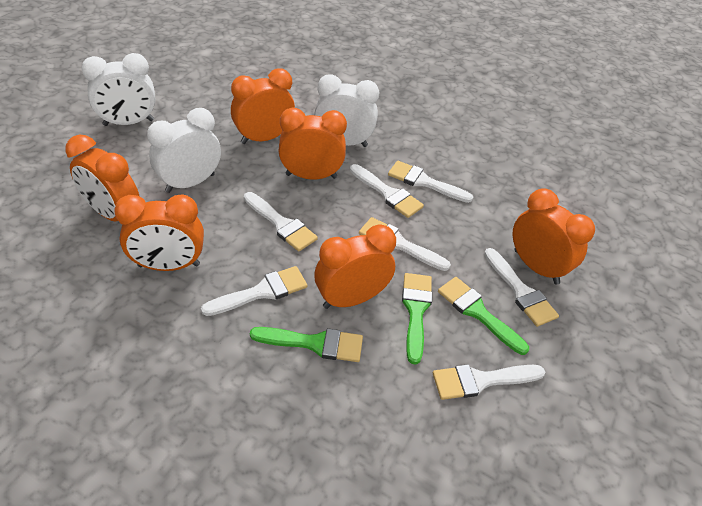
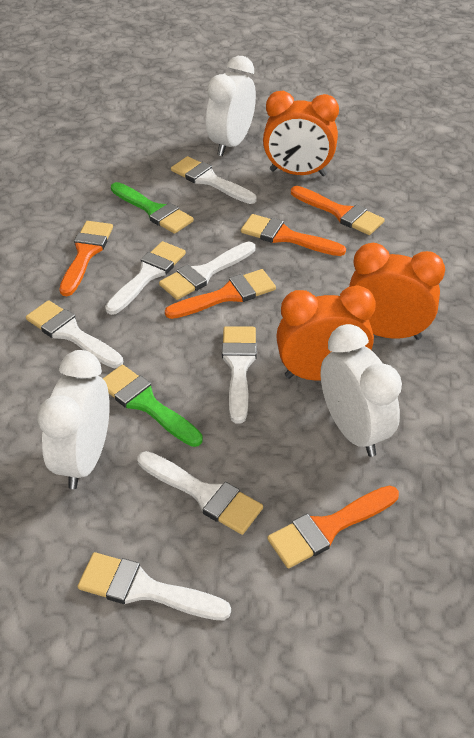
green brush: 3 -> 2
orange brush: 0 -> 5
orange clock: 6 -> 3

